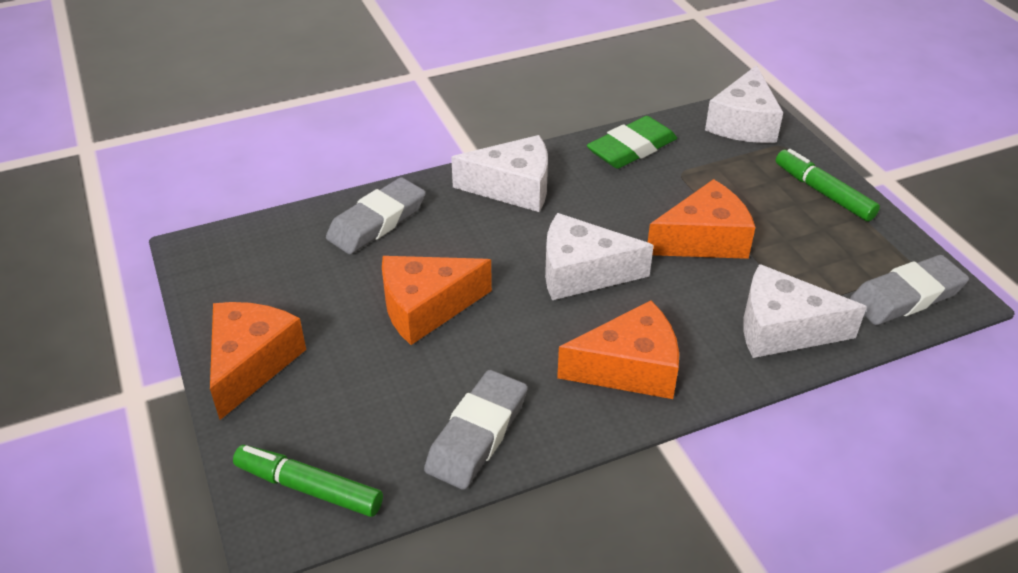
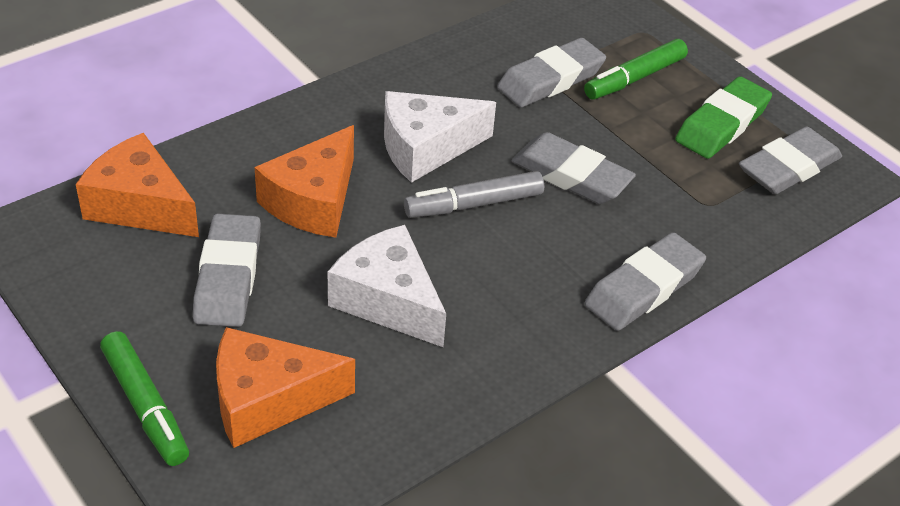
grey eraser: 3 -> 5
grey marker: 0 -> 1
orange cheese: 4 -> 3
white cheese: 4 -> 2

